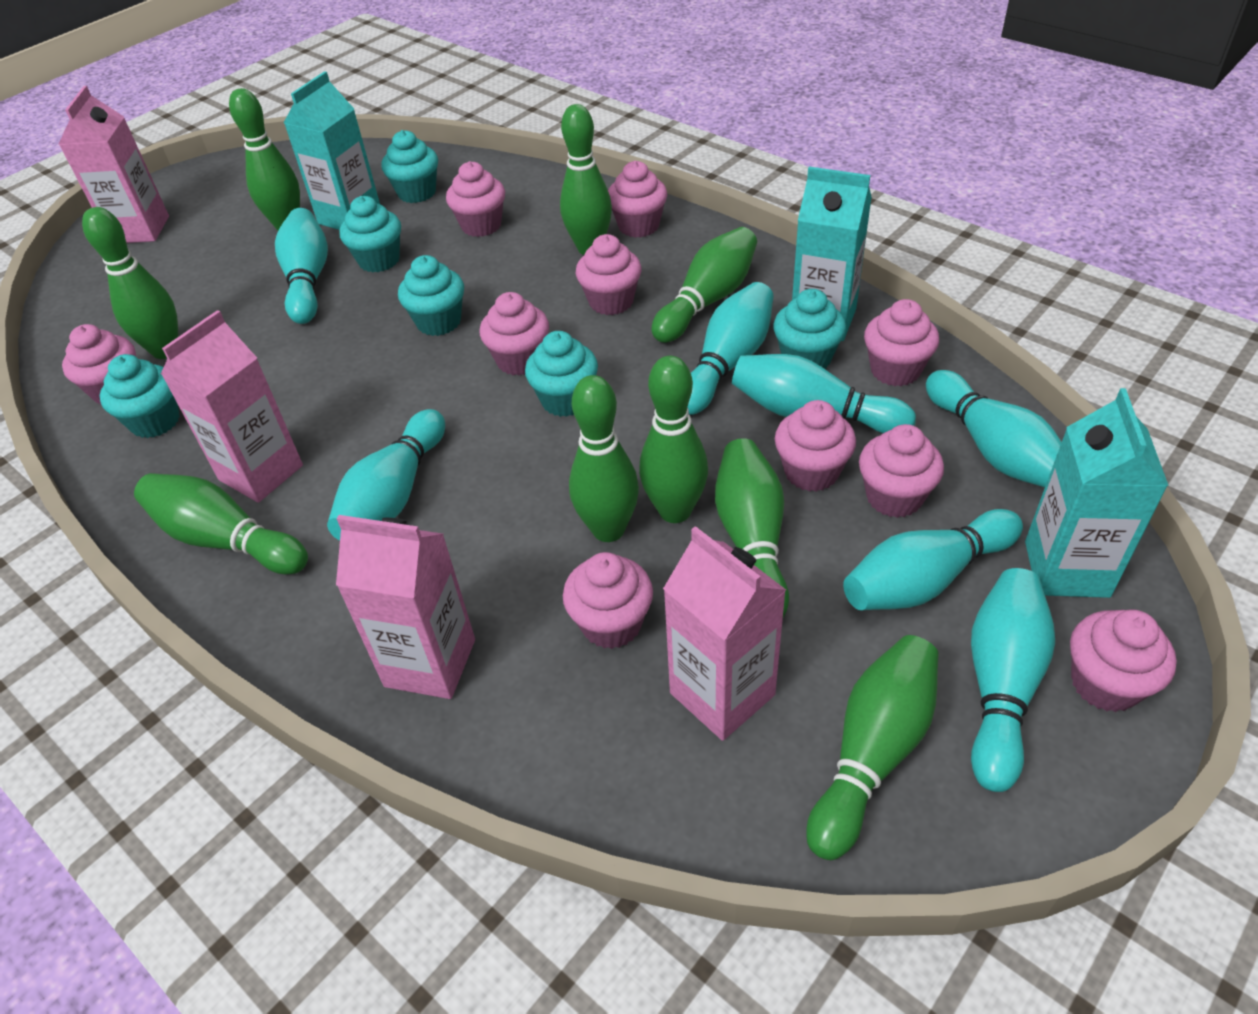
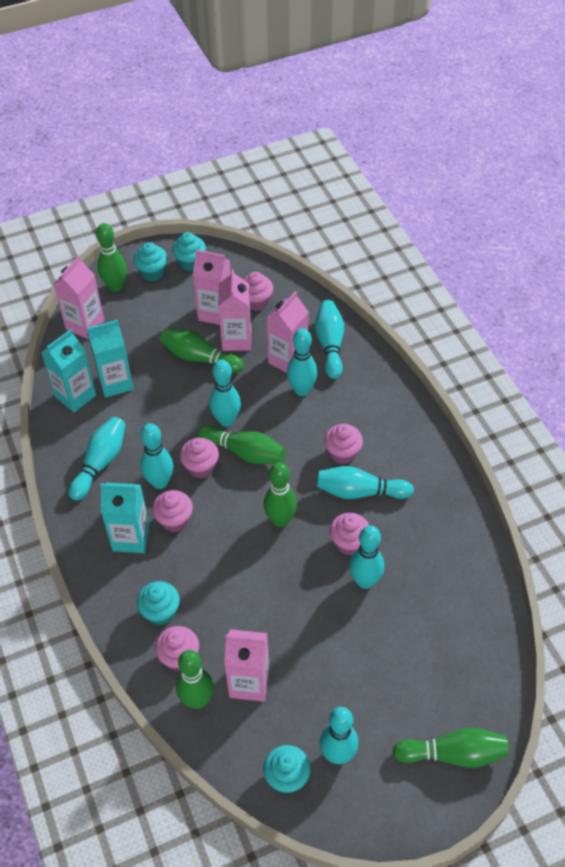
green bowling pin: 9 -> 6
pink carton: 4 -> 5
pink cupcake: 10 -> 6
turquoise bowling pin: 7 -> 8
turquoise cupcake: 6 -> 4

